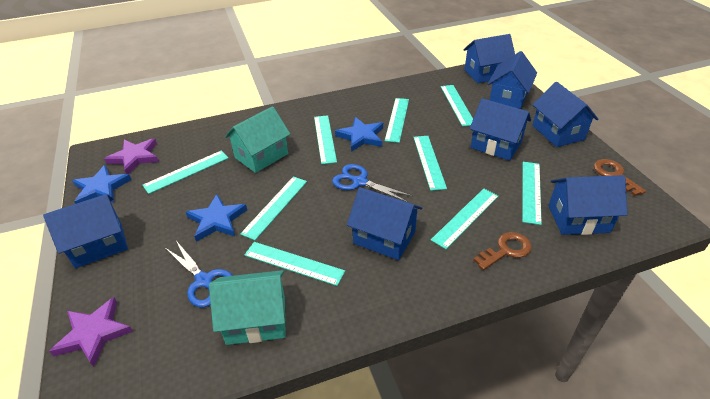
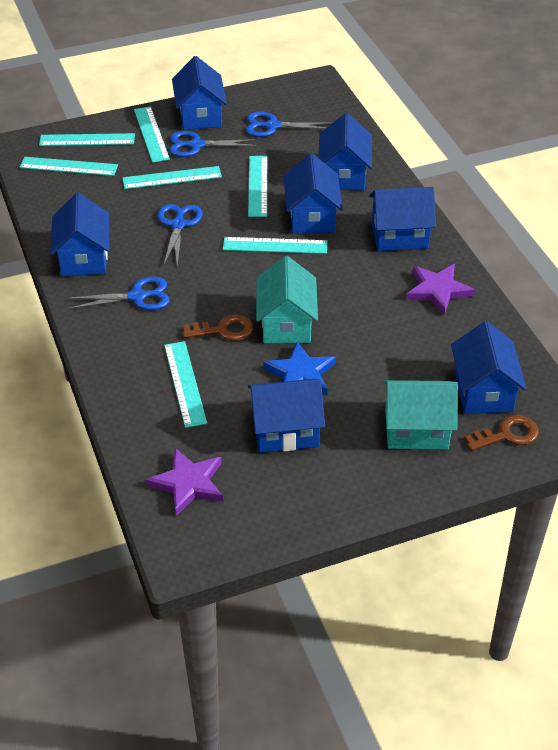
blue scissors: 2 -> 4
blue star: 3 -> 1
turquoise ruler: 9 -> 7

